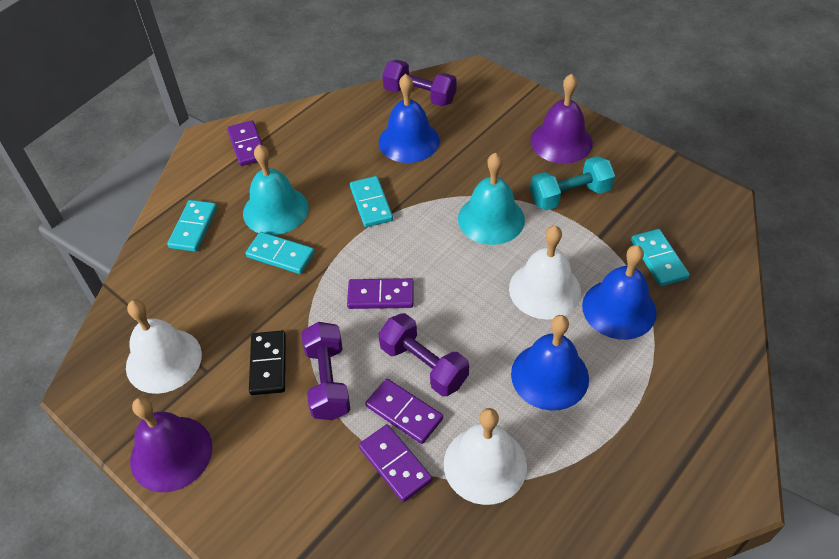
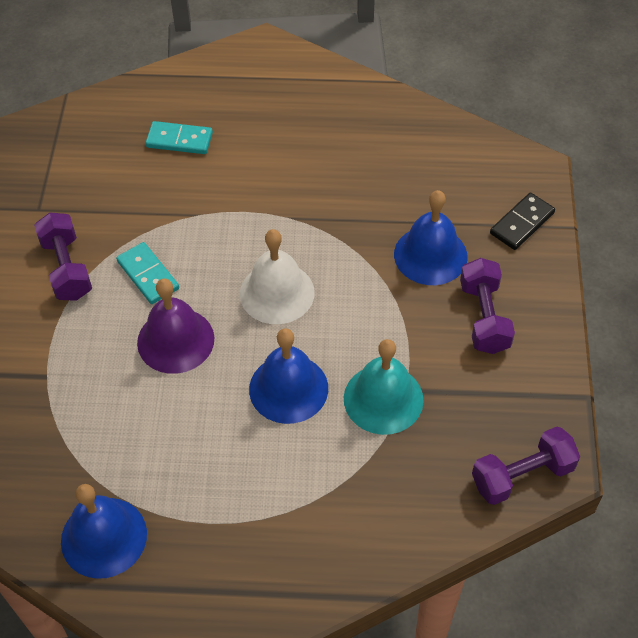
purple bell: 2 -> 1
purple domino: 4 -> 0
turquoise bell: 2 -> 1
turquoise domino: 4 -> 2
turquoise dumbbell: 1 -> 0
white bell: 3 -> 1

